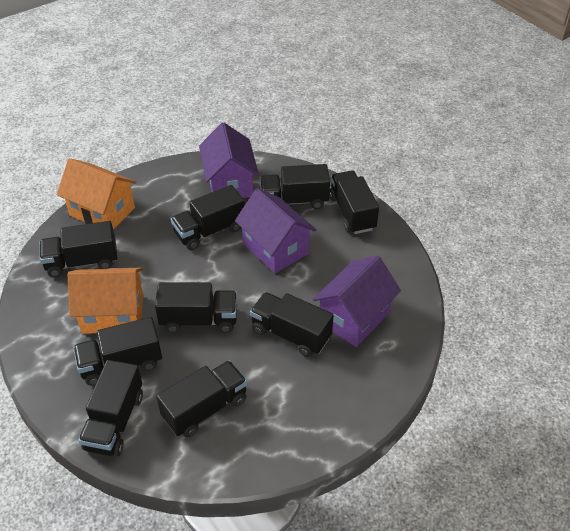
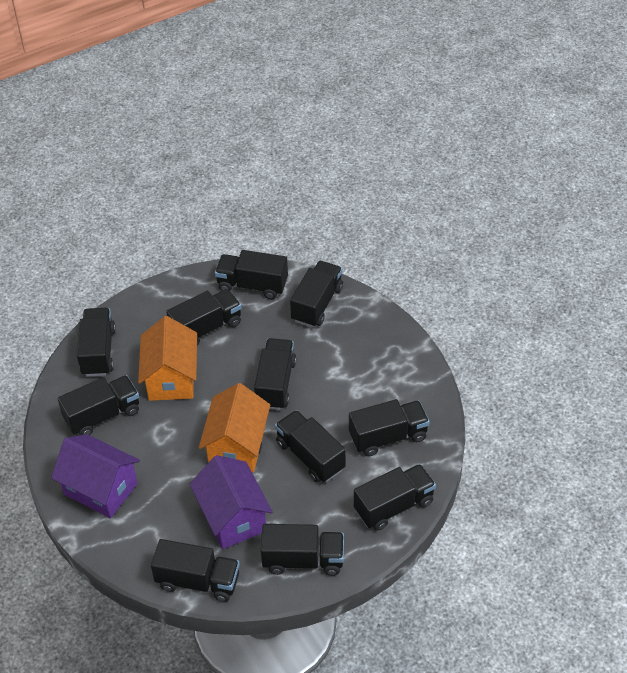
black truck: 9 -> 11
purple house: 3 -> 2

